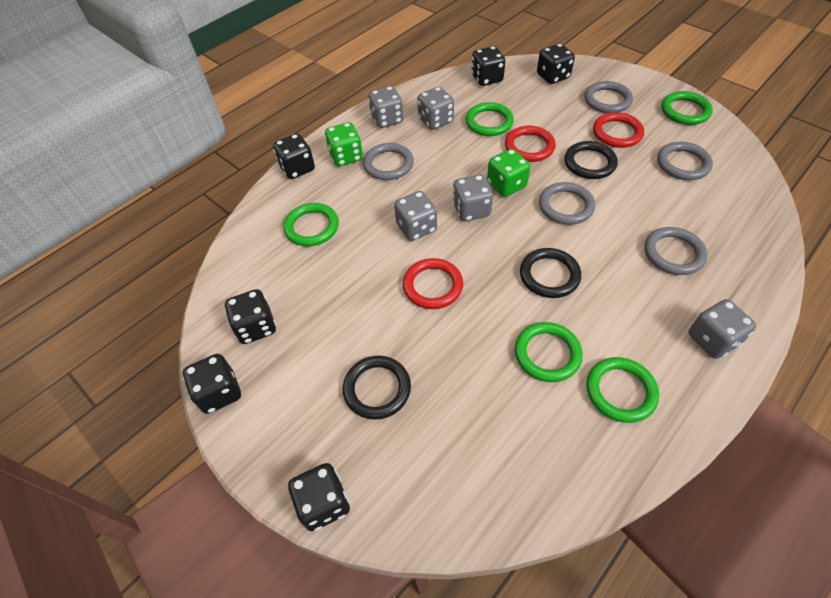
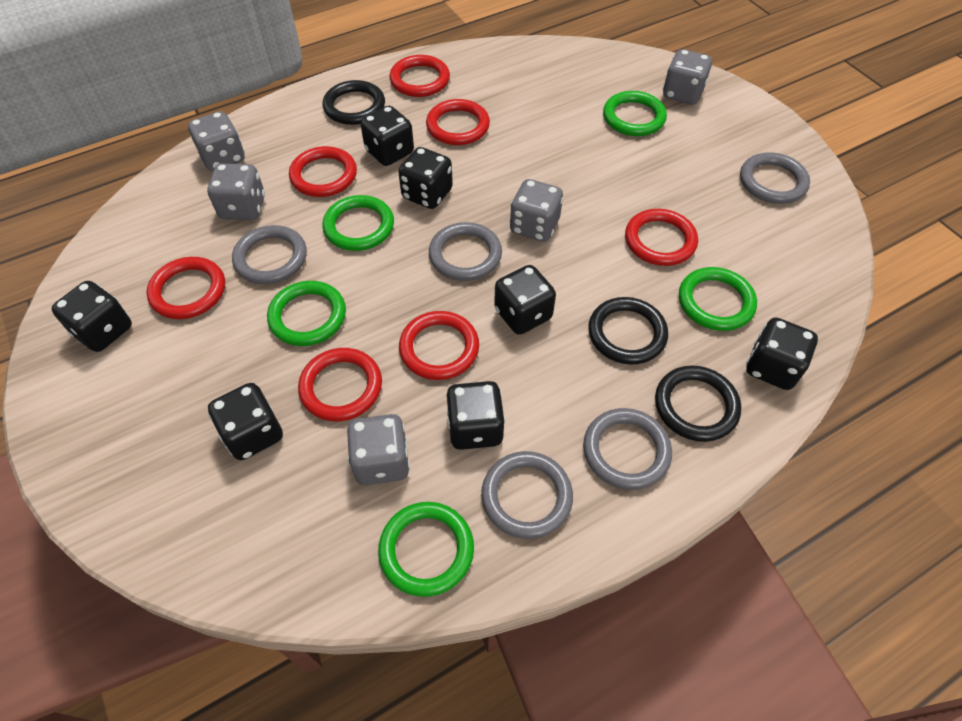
black dice: 6 -> 7
green dice: 2 -> 0
red ring: 3 -> 7

